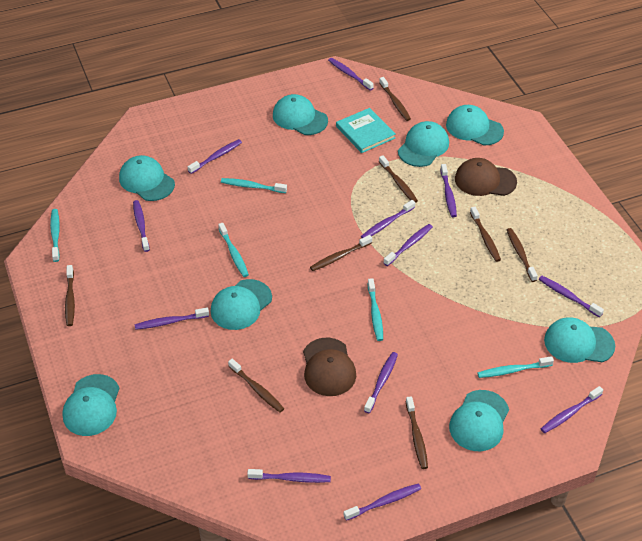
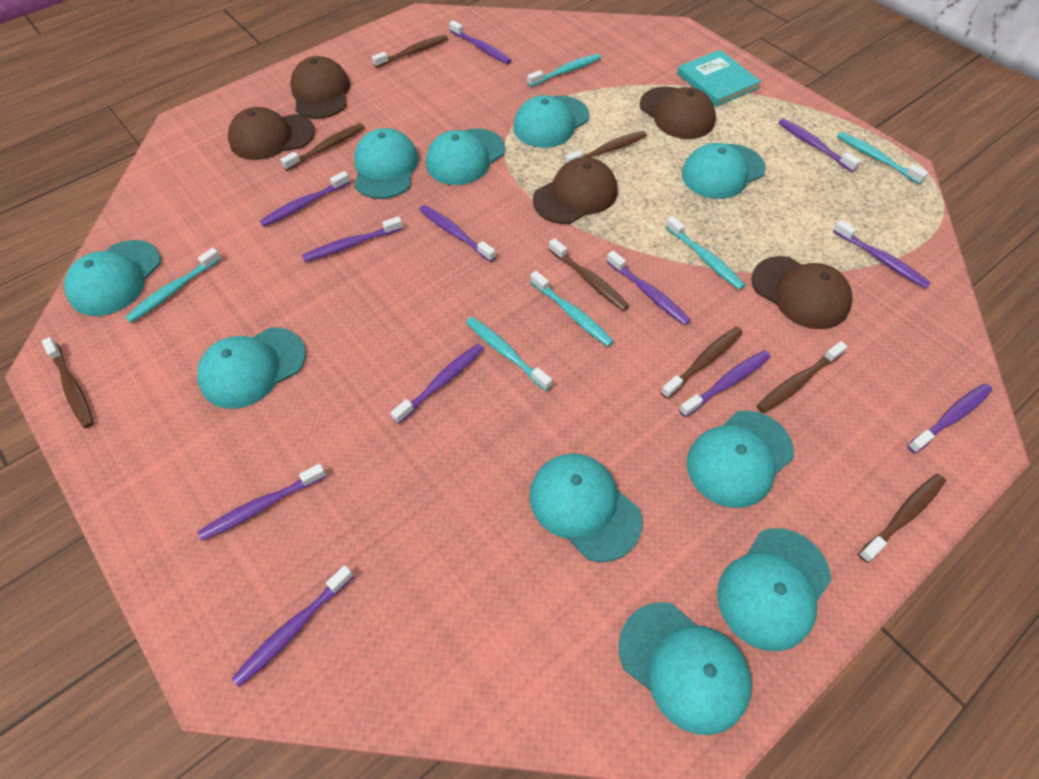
brown cap: 2 -> 5
turquoise cap: 8 -> 10
turquoise toothbrush: 5 -> 6

